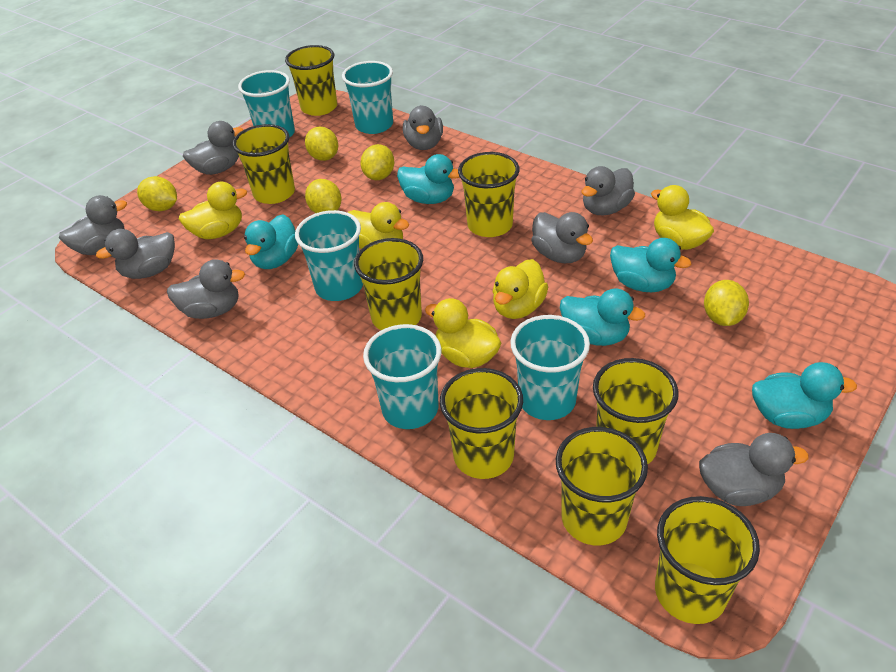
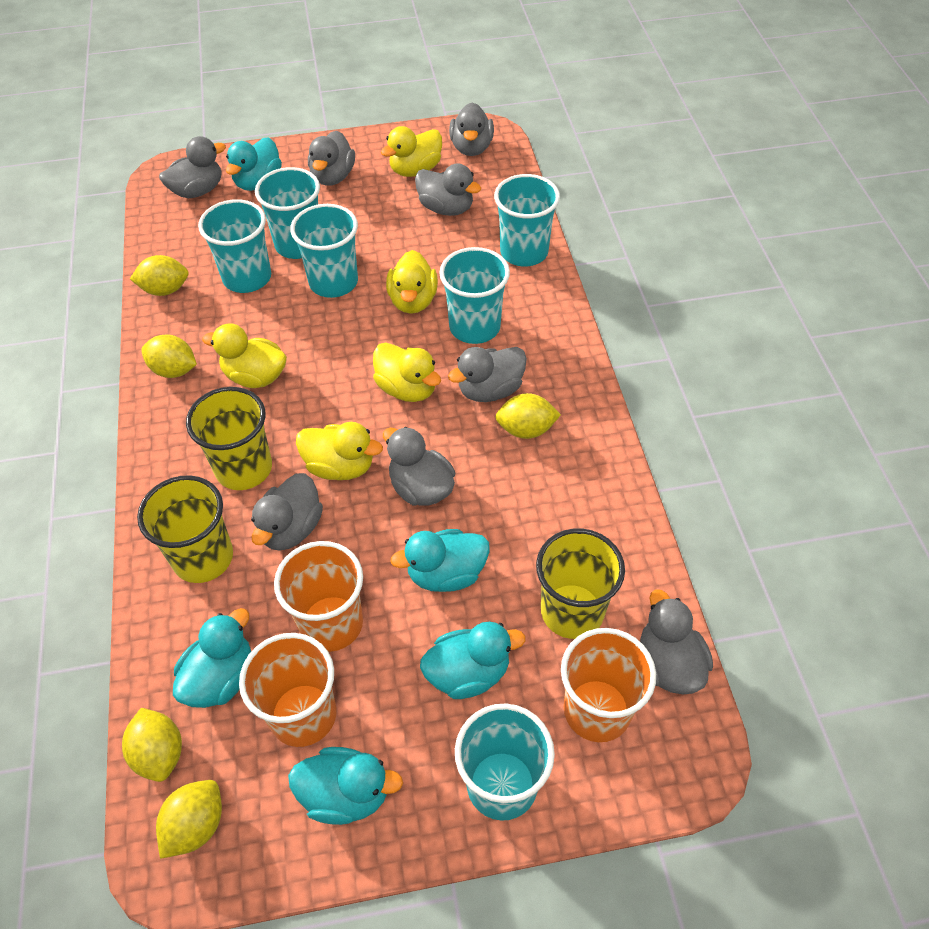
orange cup: 0 -> 3
turquoise cup: 5 -> 6
yellow cup: 8 -> 3

